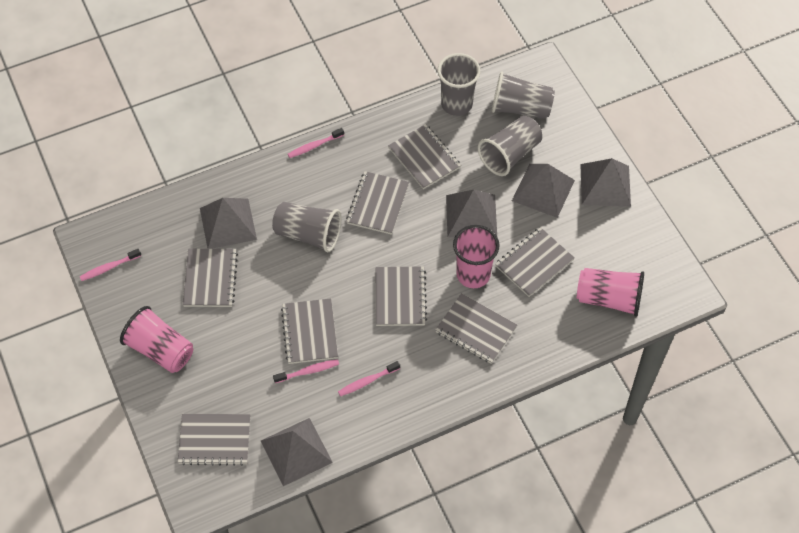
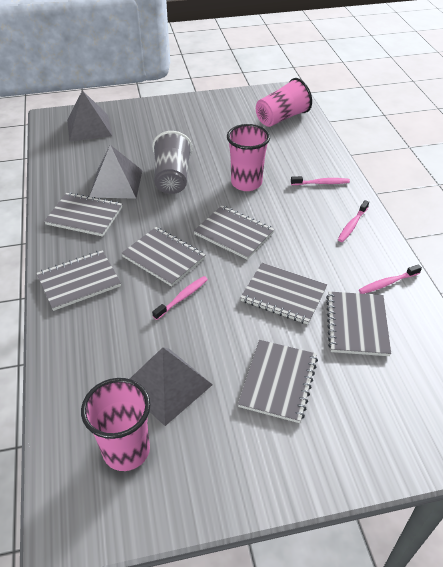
grey cup: 4 -> 1
grey notebook: 8 -> 7
grey pyramid: 5 -> 3

